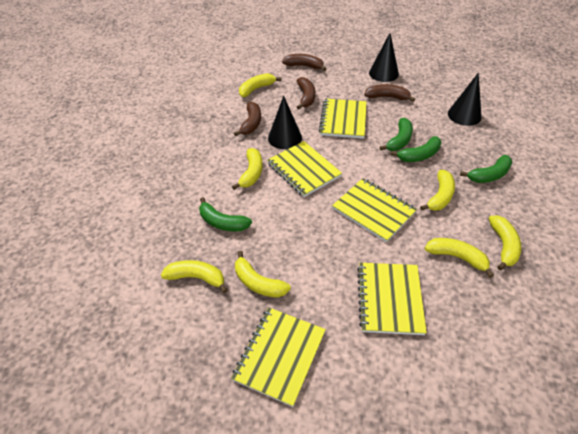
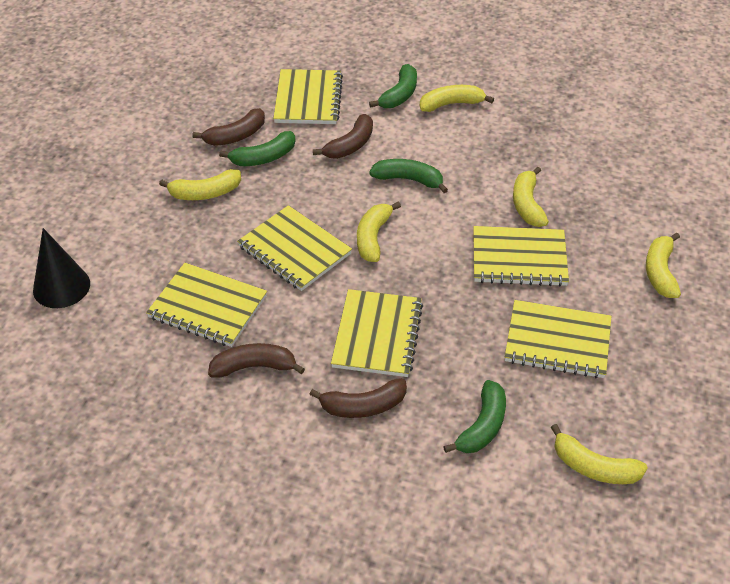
black cone: 3 -> 1
yellow banana: 7 -> 6
yellow notebook: 5 -> 6

